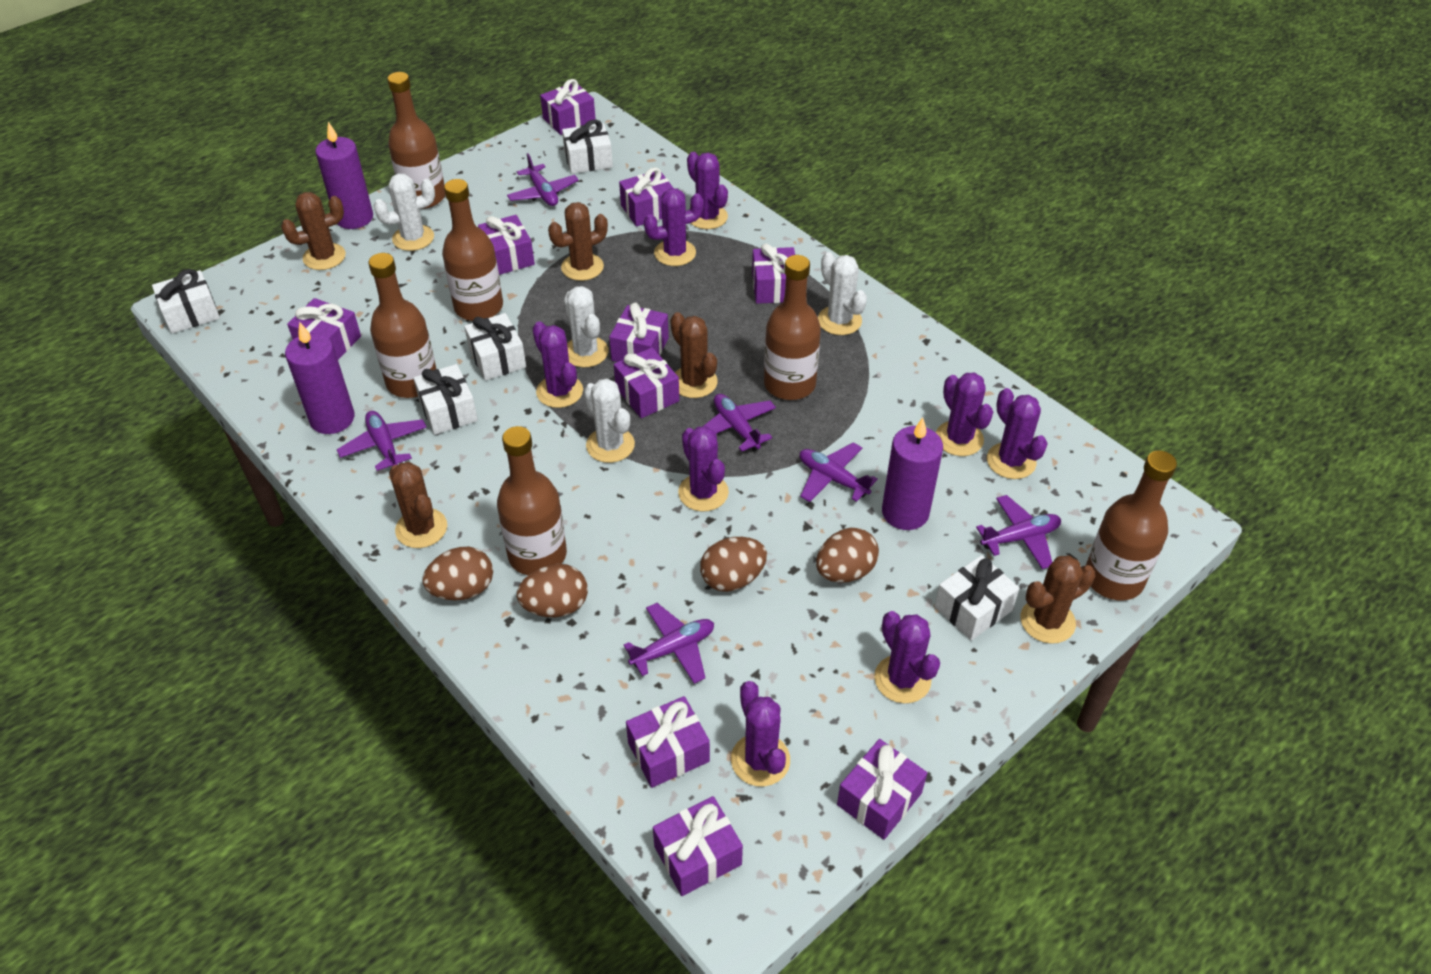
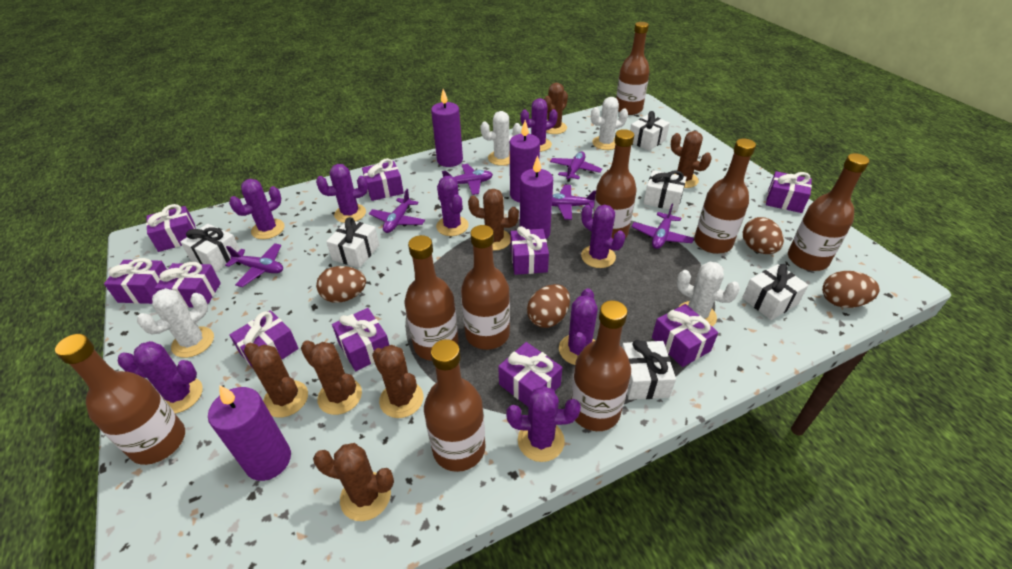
brown bottle: 6 -> 9
brown cactus: 5 -> 7
purple candle: 3 -> 4
white gift: 5 -> 6

